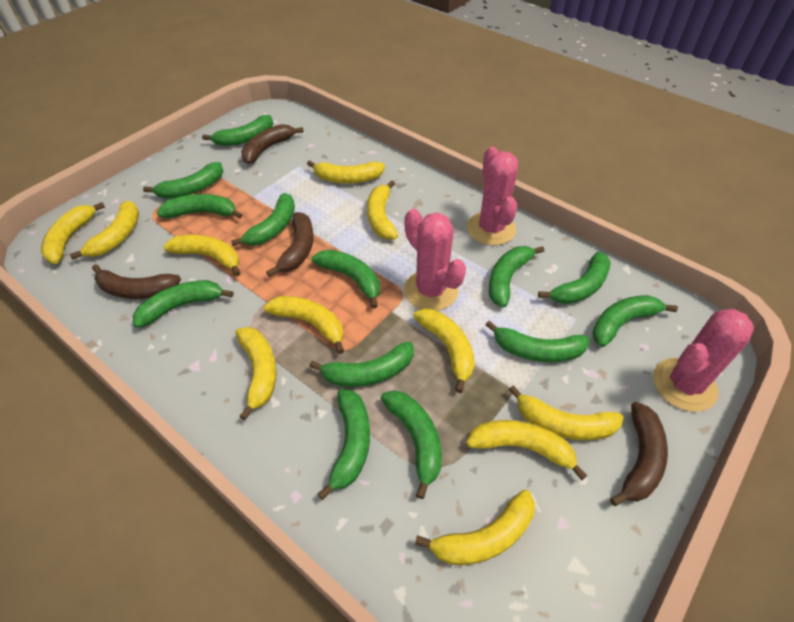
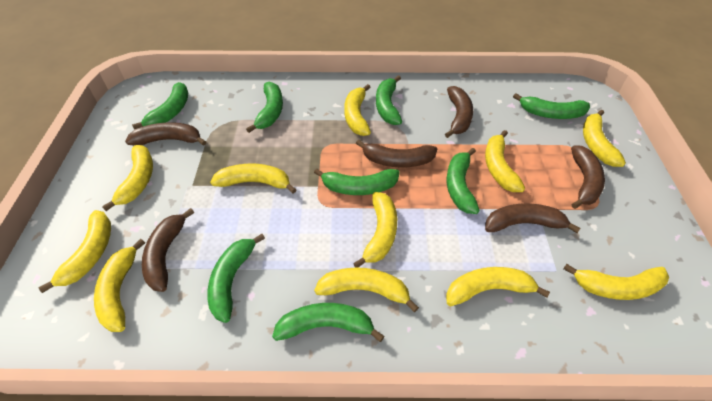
brown banana: 4 -> 6
green banana: 13 -> 8
pink cactus: 3 -> 0

